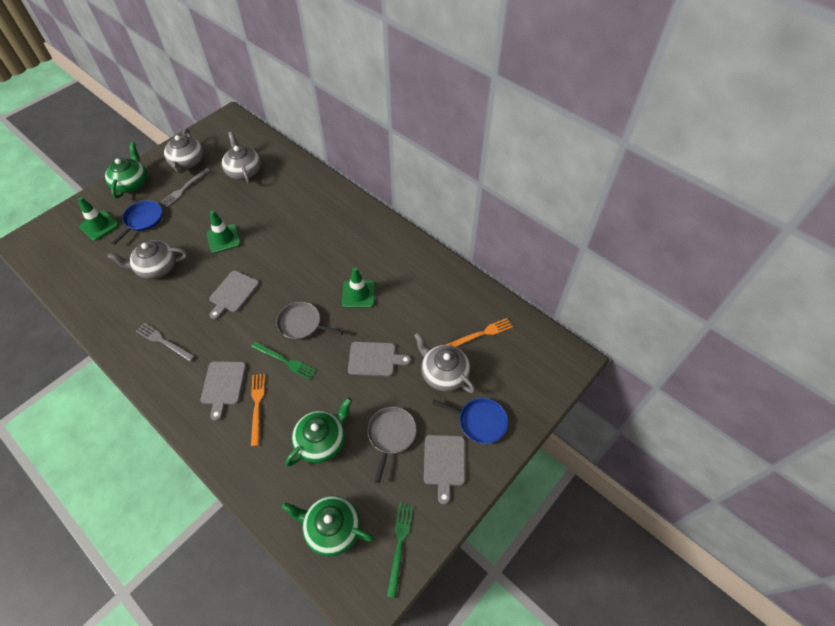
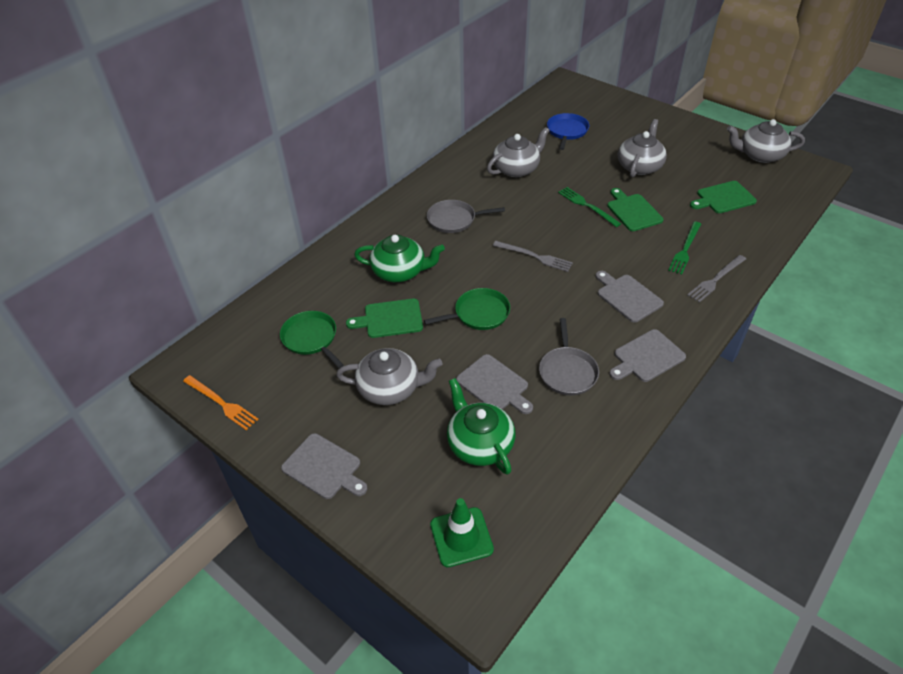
blue pan: 2 -> 1
green cutting board: 0 -> 3
green pan: 0 -> 2
green teapot: 3 -> 2
green traffic cone: 3 -> 1
orange fork: 2 -> 1

